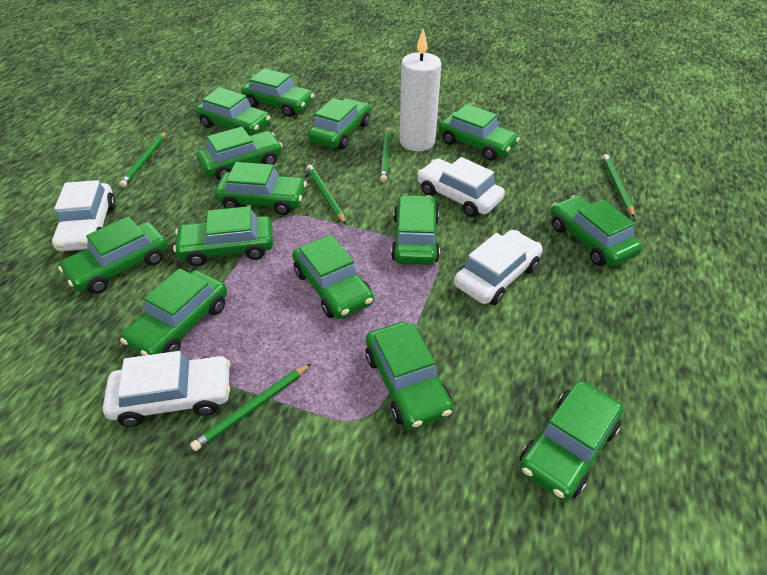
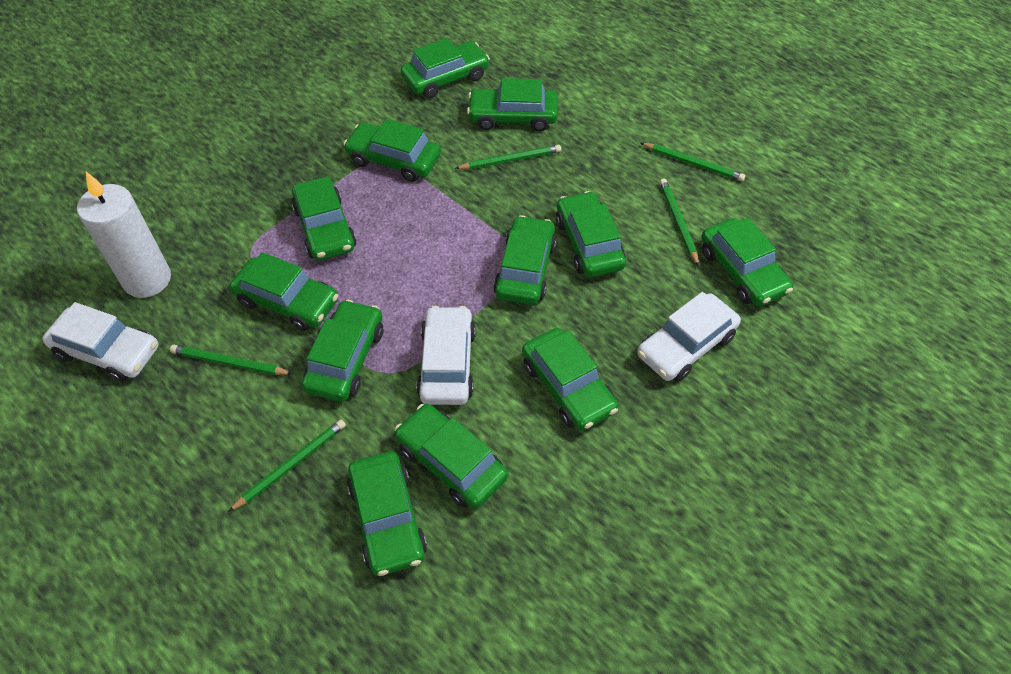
green car: 14 -> 12
white car: 4 -> 3

